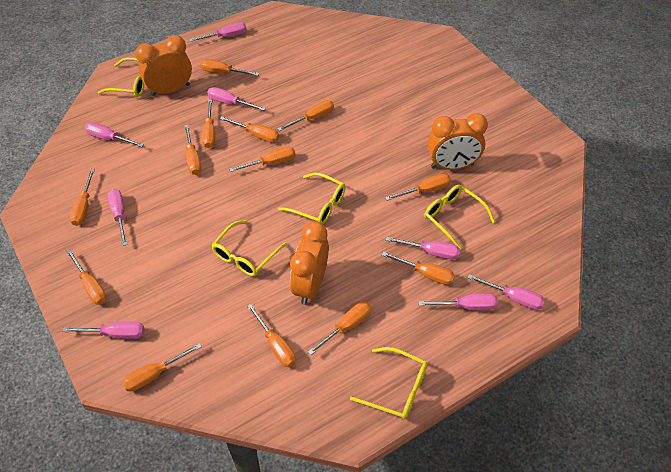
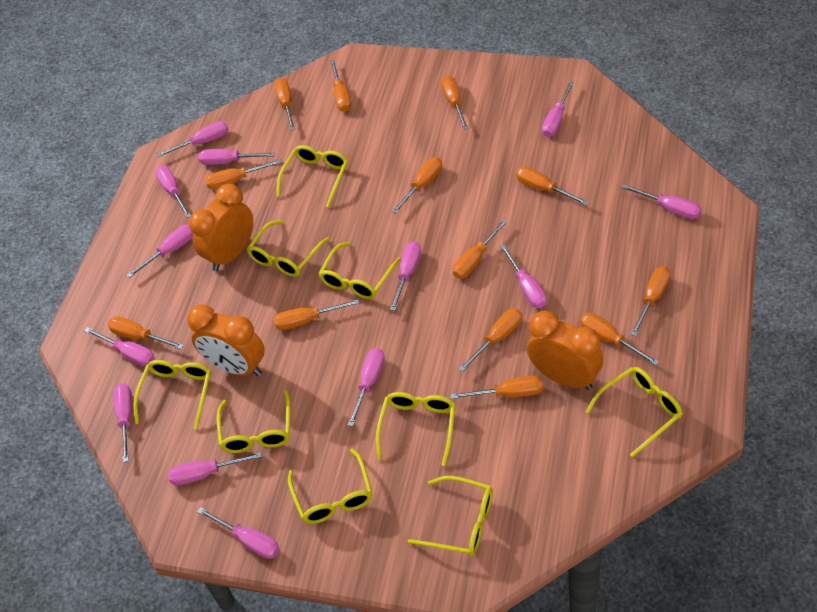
pink screwdriver: 8 -> 13
yellow glasses: 5 -> 9

